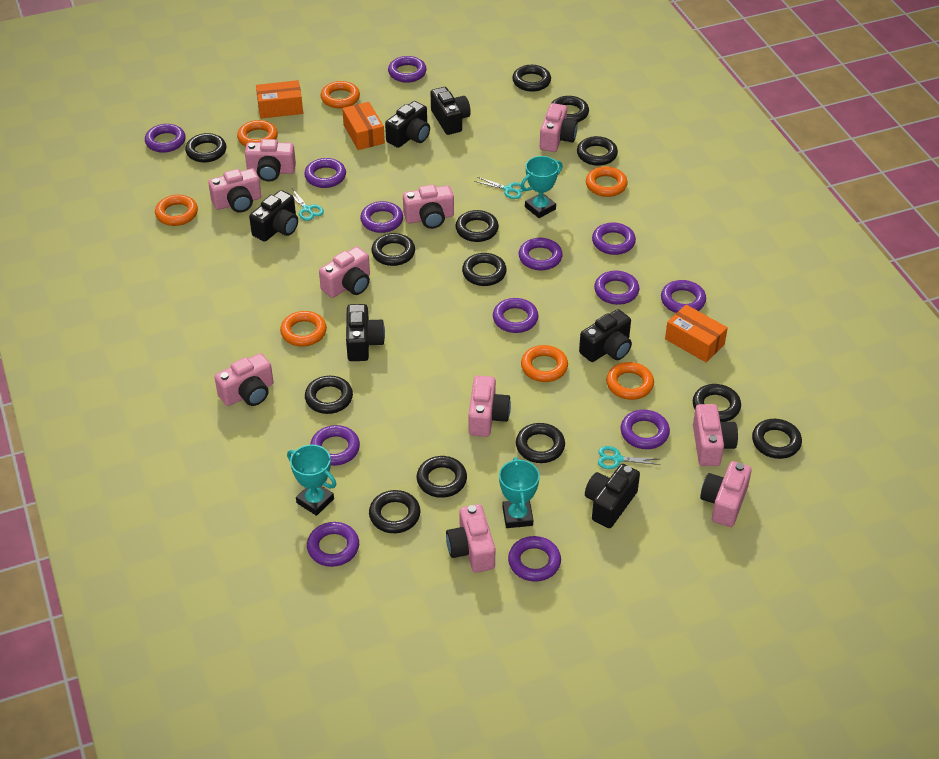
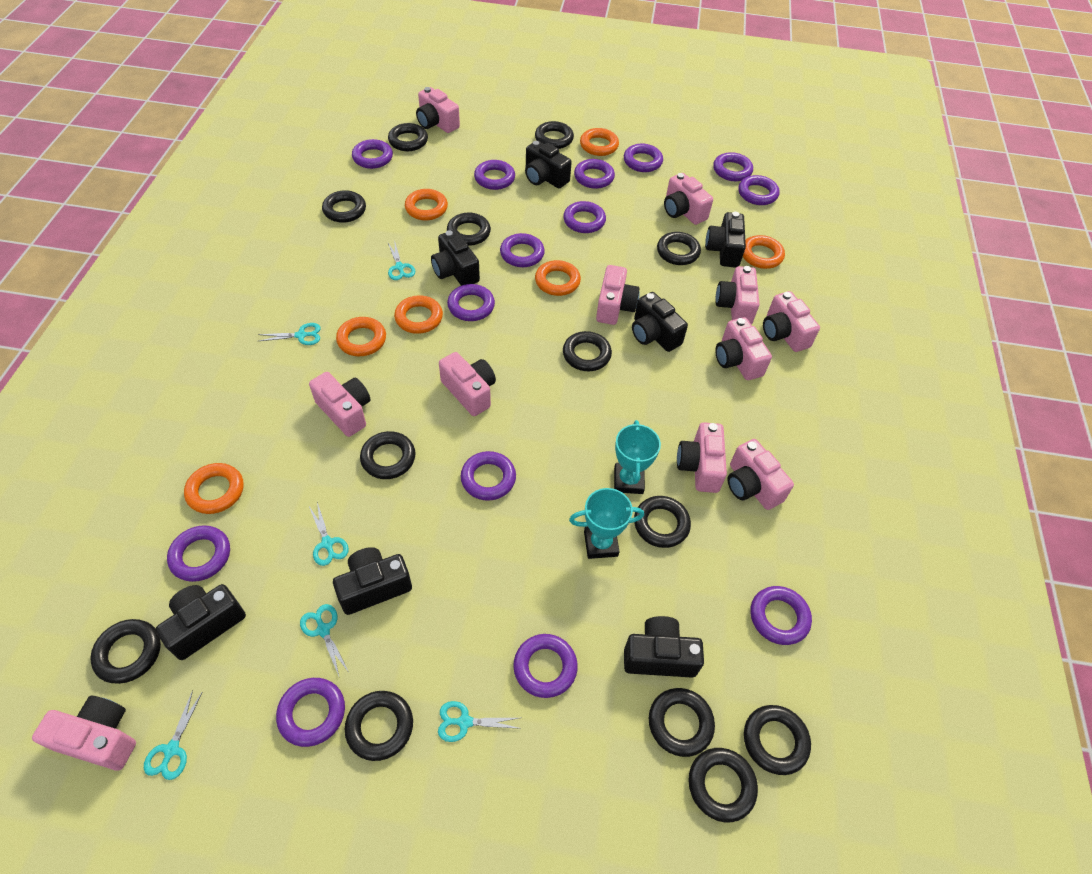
black camera: 6 -> 7
orange box: 3 -> 0
pink camera: 10 -> 11
purple ring: 13 -> 14
turquoise scissors: 3 -> 6
turquoise trophy: 3 -> 2

